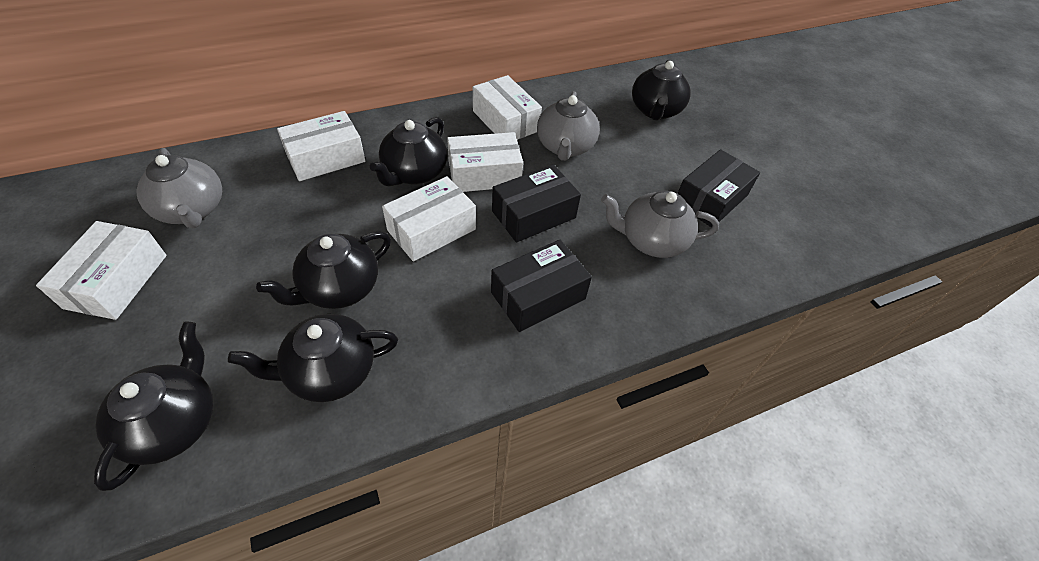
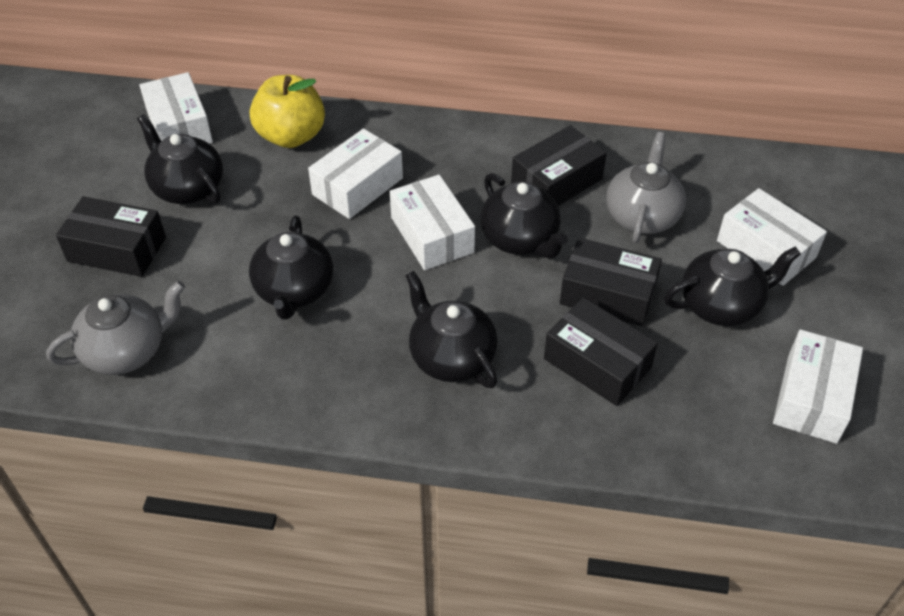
black box: 3 -> 4
grey teapot: 3 -> 2
yellow apple: 0 -> 1

